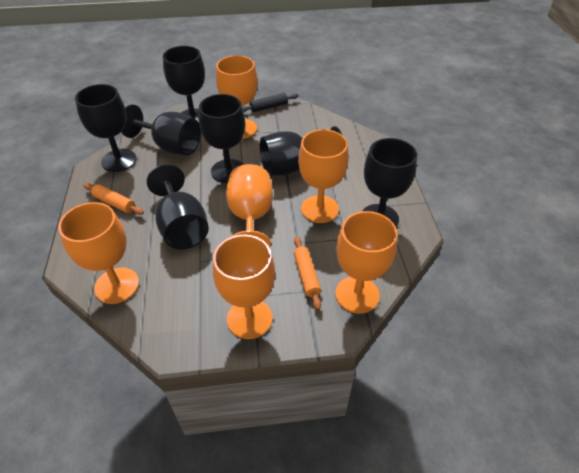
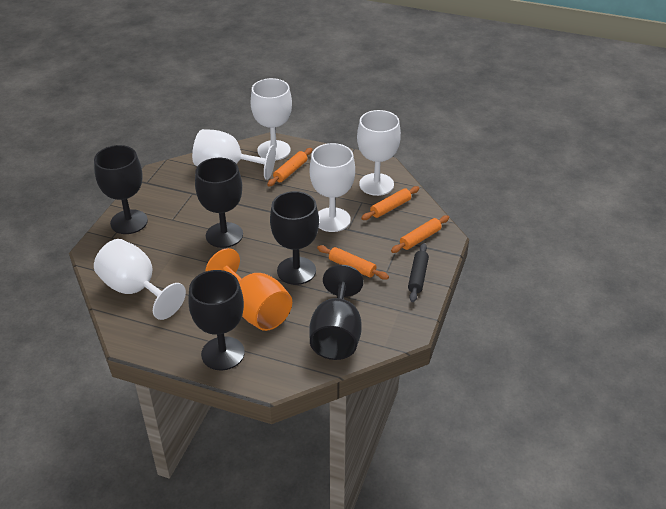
black goblet: 7 -> 5
orange goblet: 6 -> 1
orange rolling pin: 2 -> 4
white goblet: 0 -> 5

